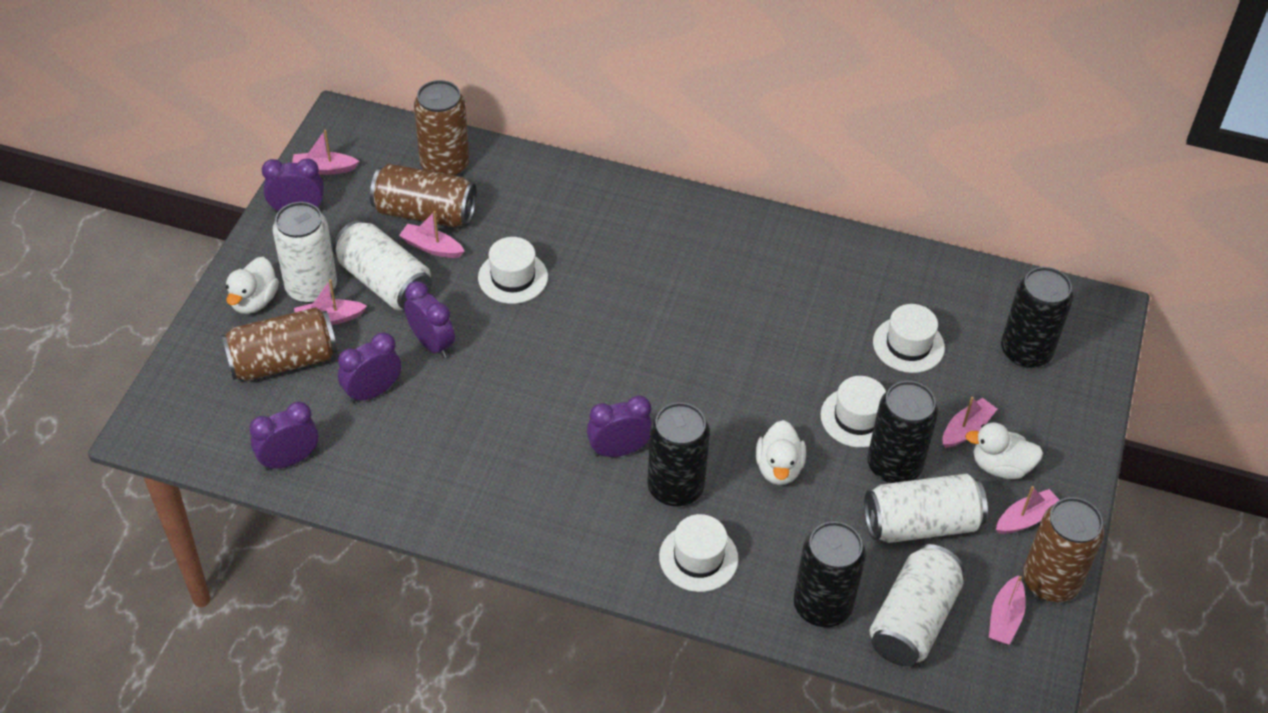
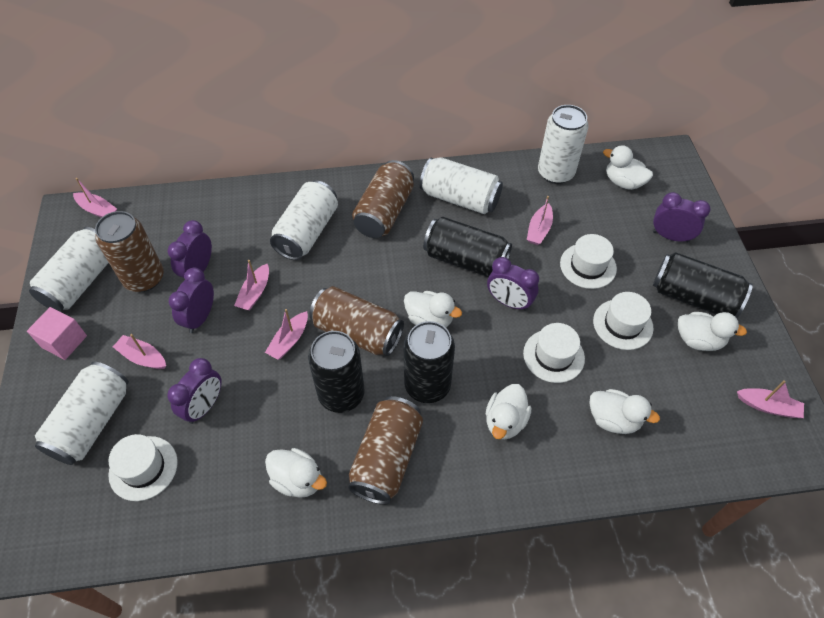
pink cube: 0 -> 1
white can: 4 -> 5
white duck: 3 -> 6

